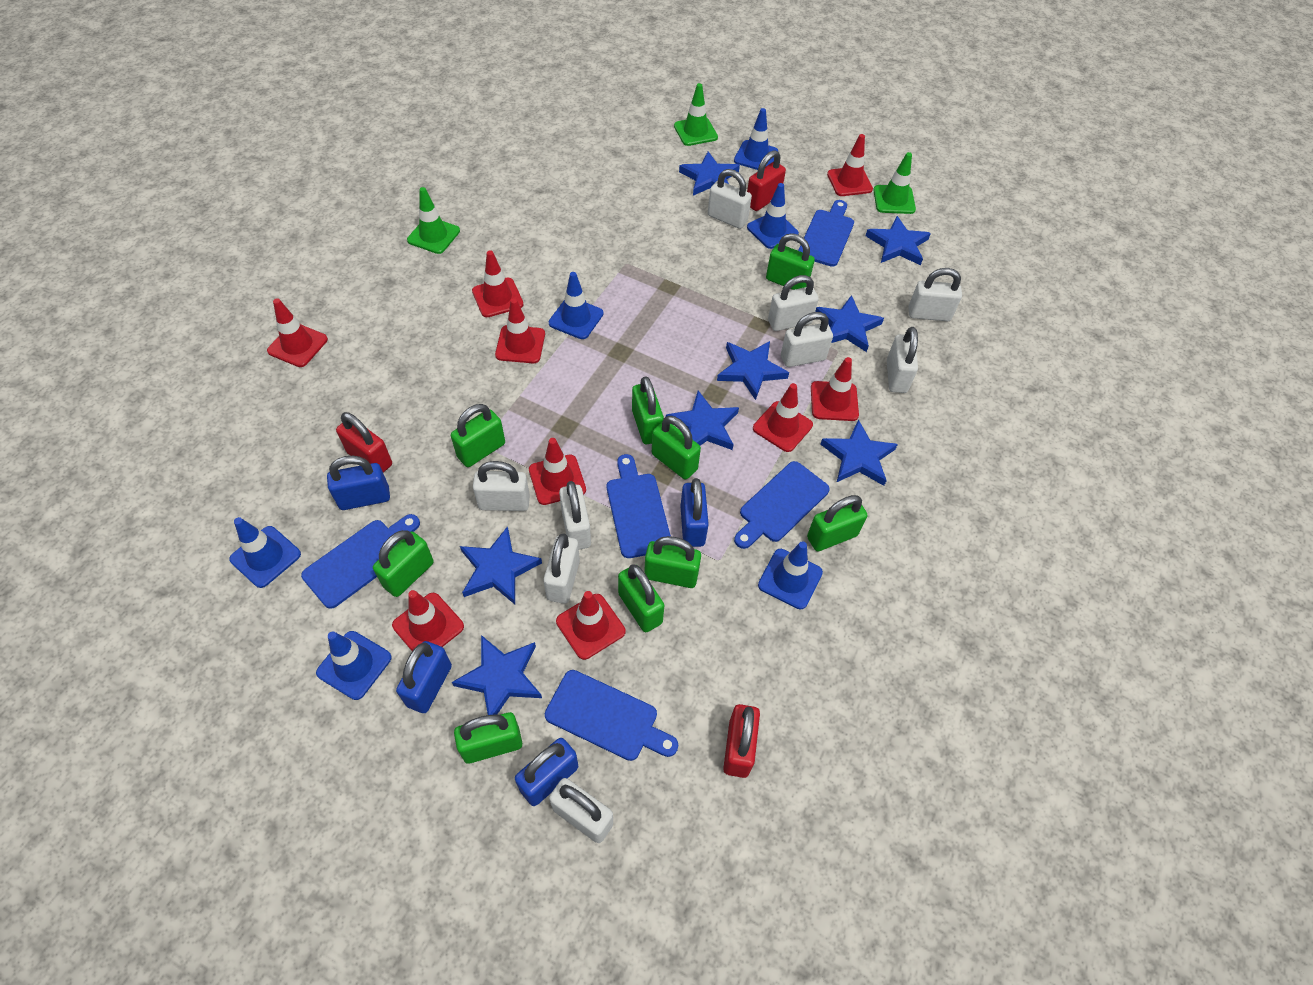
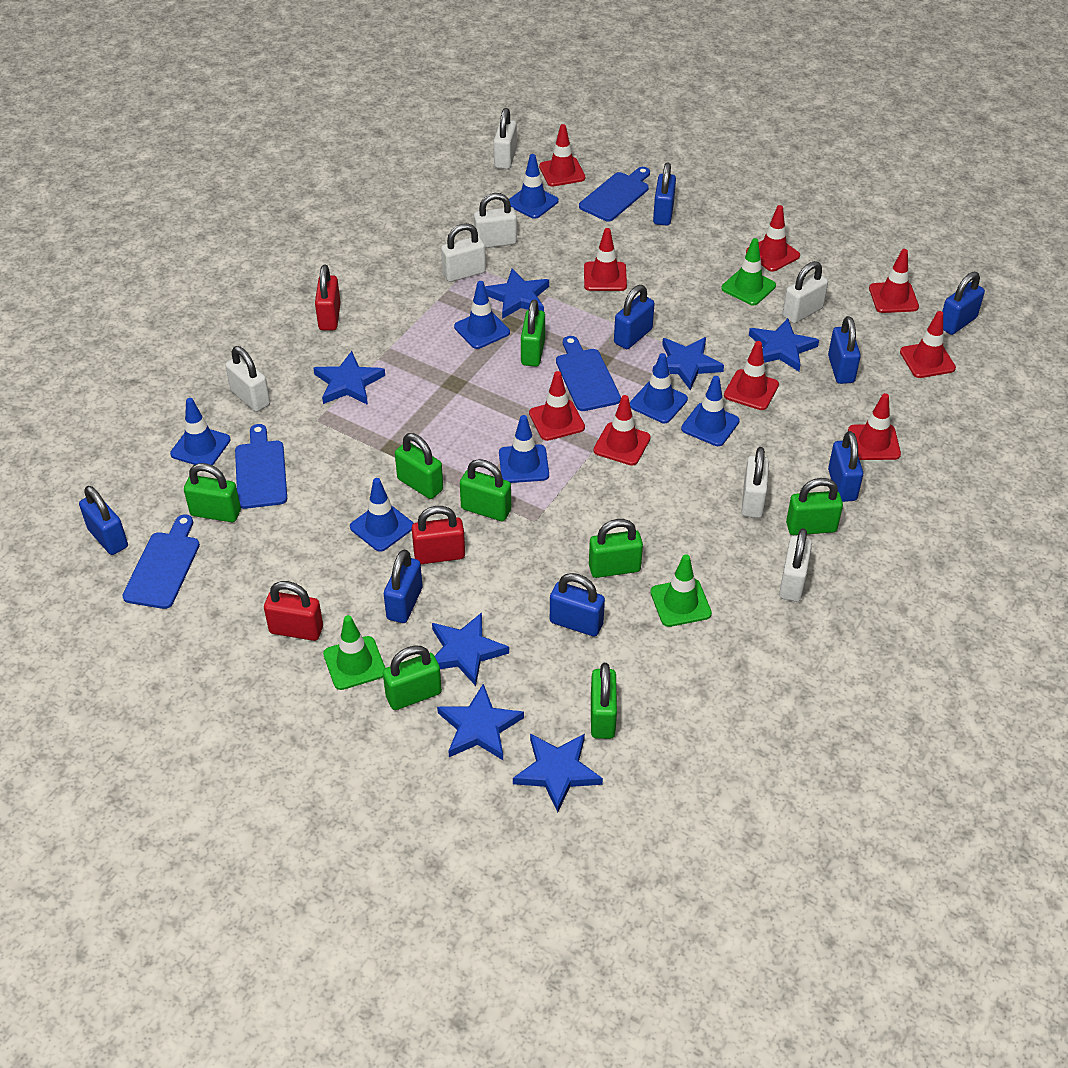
blue cutting board: 5 -> 4
blue padlock: 4 -> 8
blue star: 8 -> 7
blue traffic cone: 6 -> 7
green padlock: 9 -> 8
white padlock: 9 -> 7

